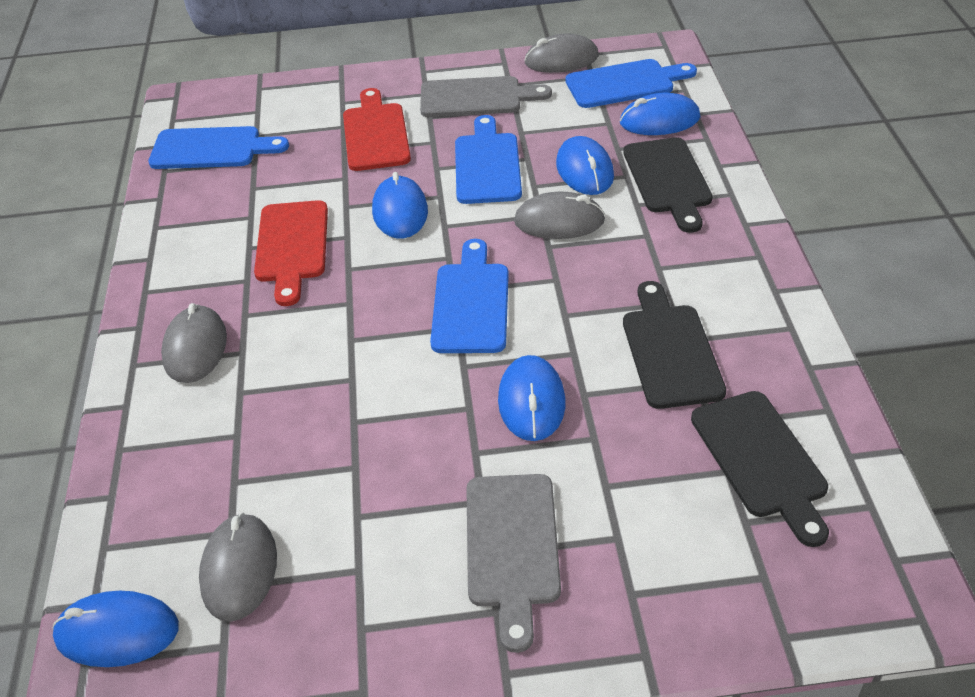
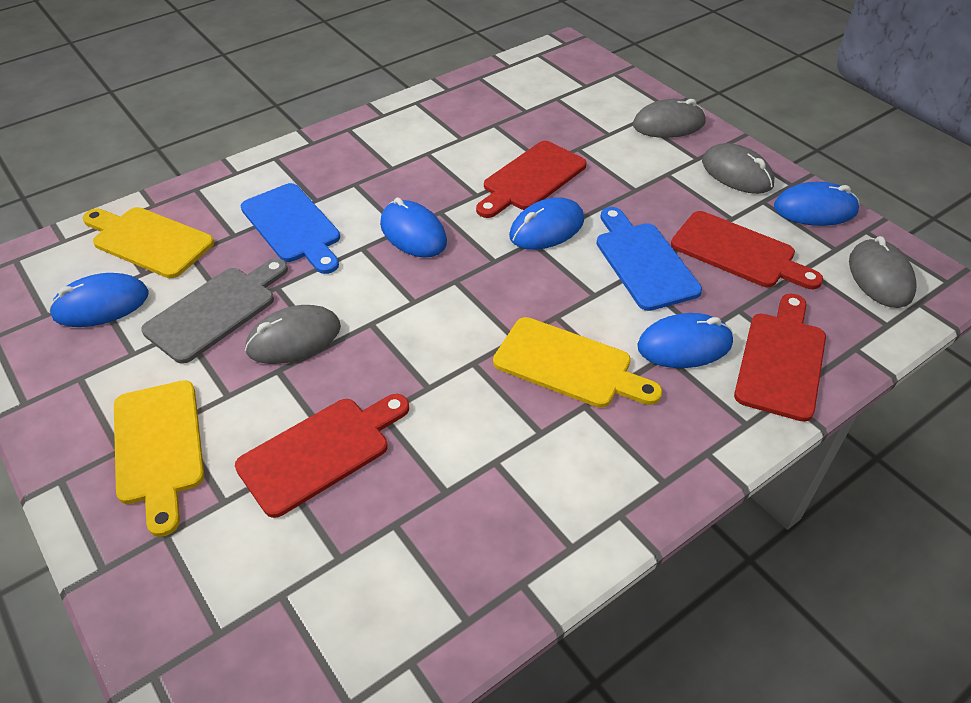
black cutting board: 3 -> 0
blue cutting board: 4 -> 2
grey cutting board: 2 -> 1
red cutting board: 2 -> 4
yellow cutting board: 0 -> 3

